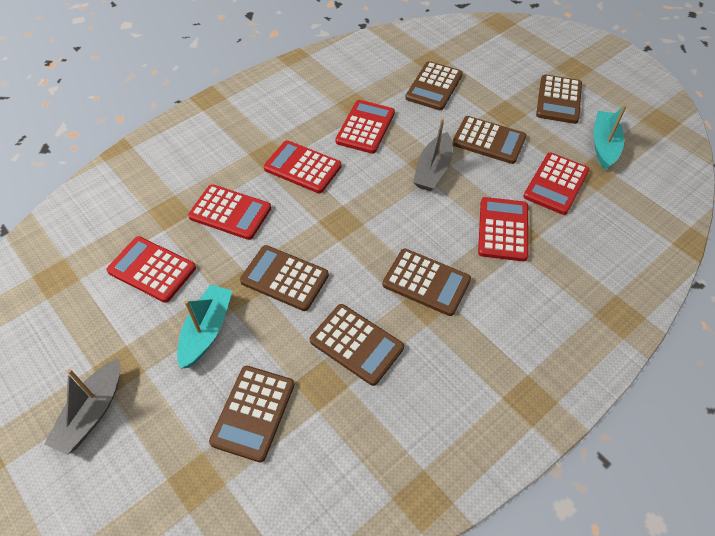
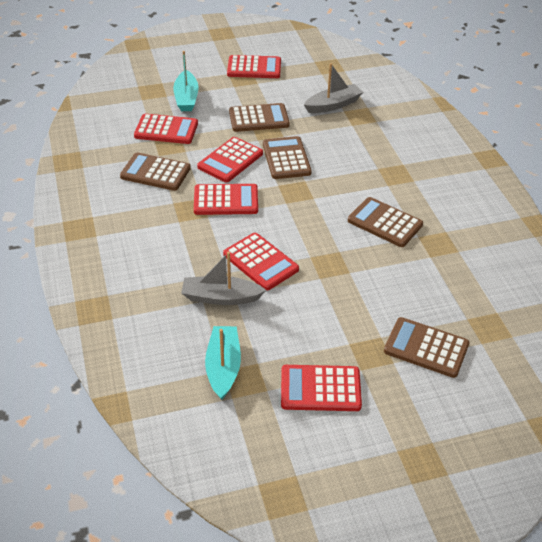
brown calculator: 7 -> 5

